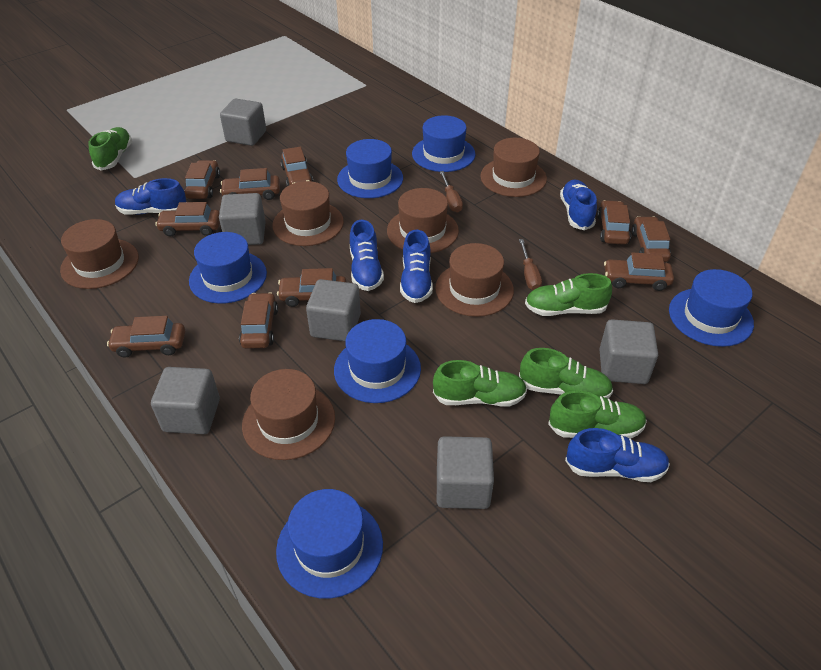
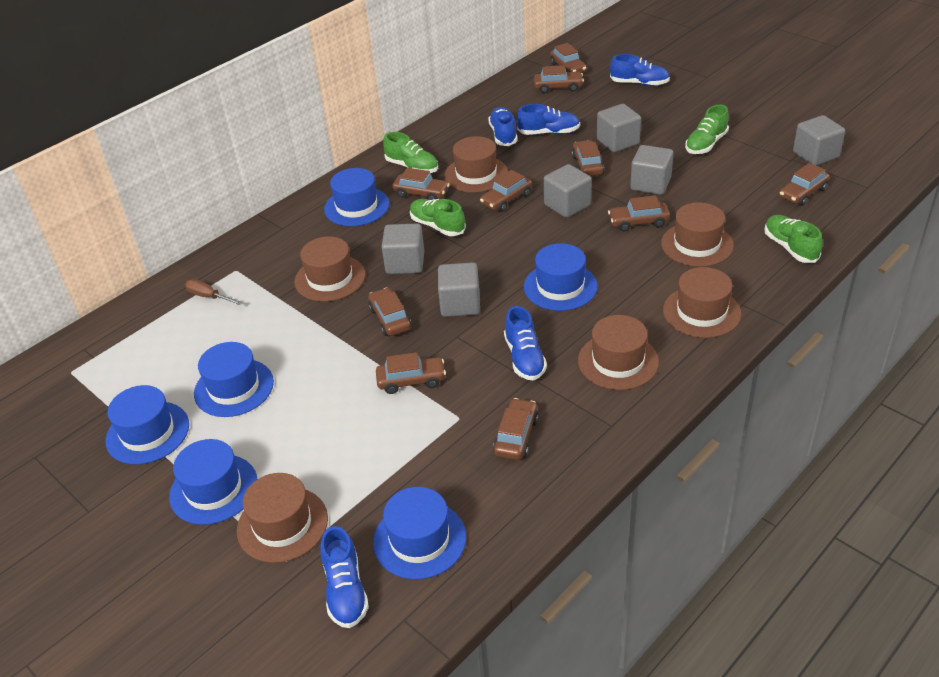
brown screwdriver: 2 -> 1
green shoe: 5 -> 4

